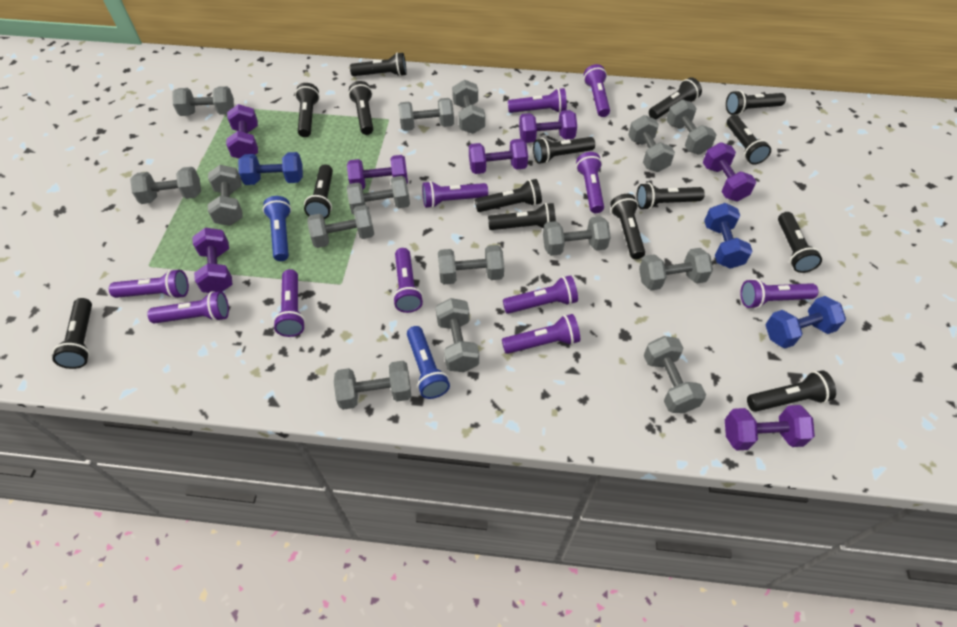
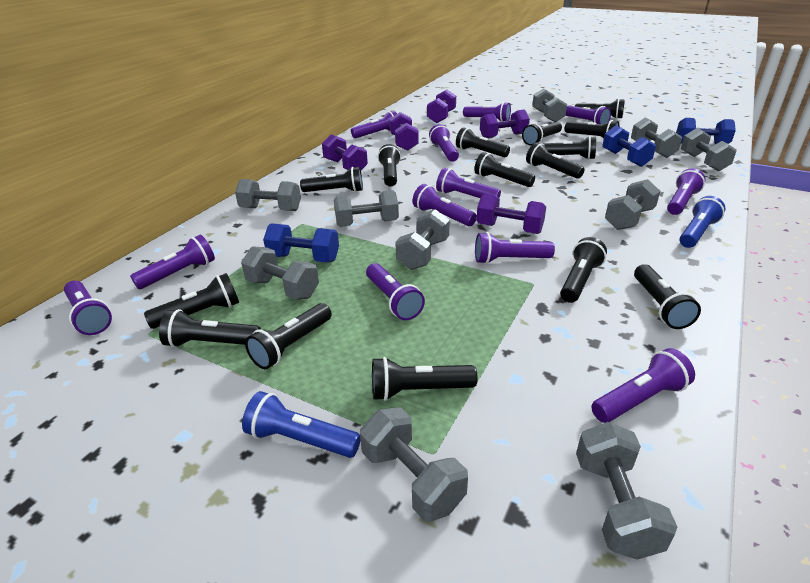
grey dumbbell: 15 -> 10
purple dumbbell: 7 -> 5
purple flashlight: 11 -> 12

